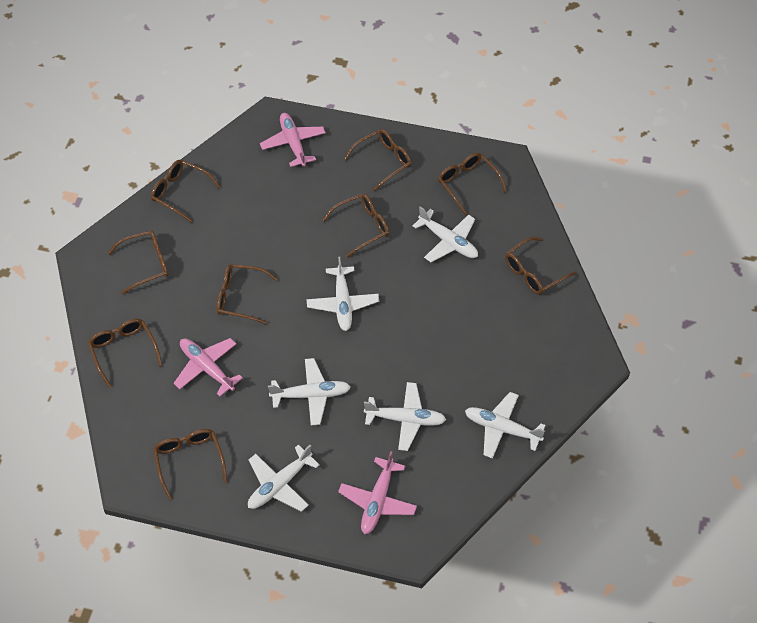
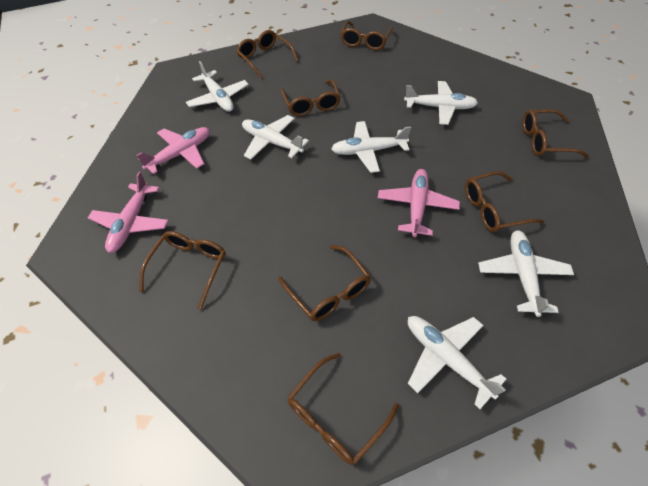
brown glasses: 9 -> 8

